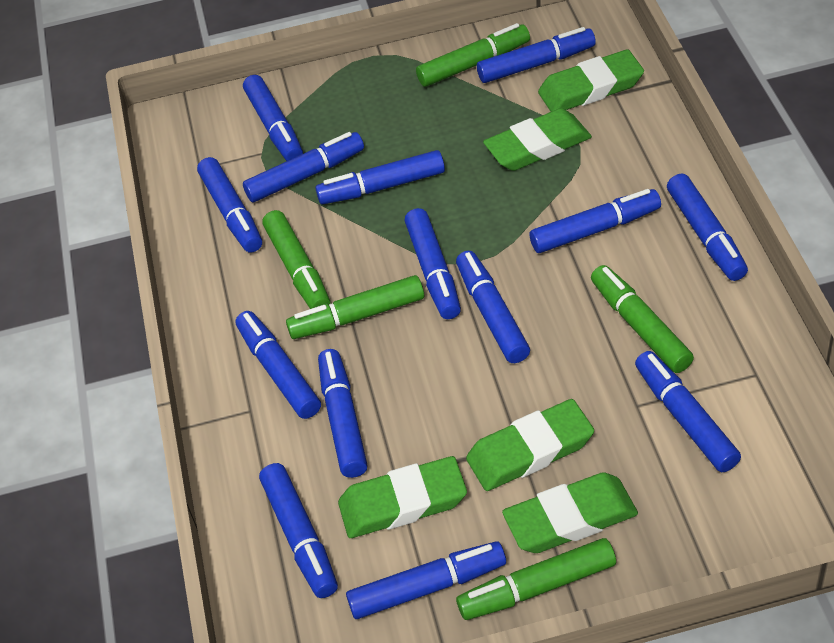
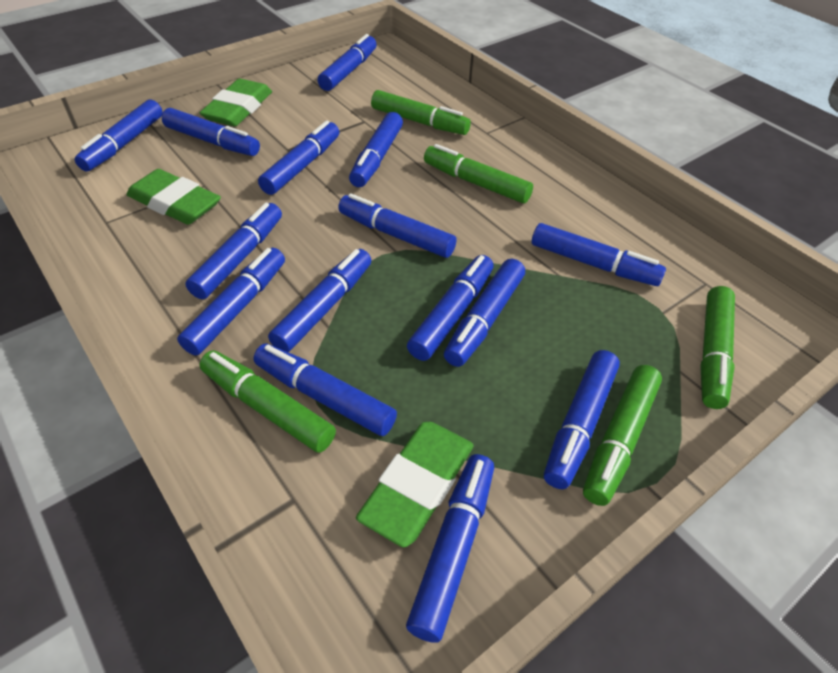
blue marker: 14 -> 15
green eraser: 5 -> 3

